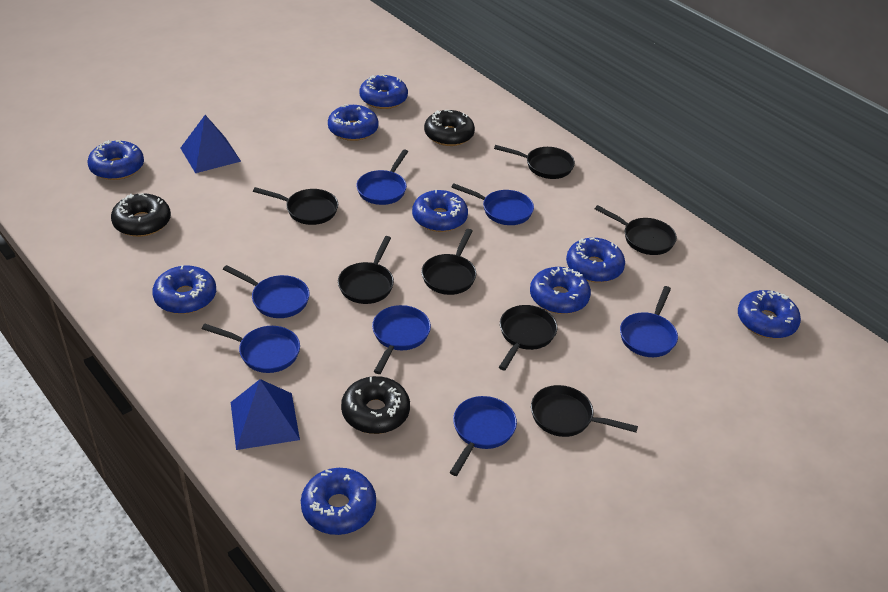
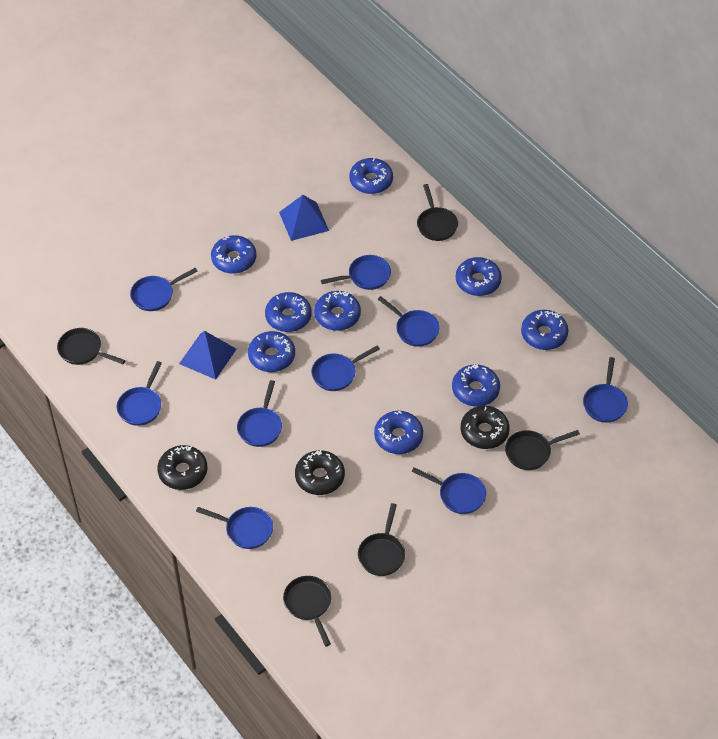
black pan: 7 -> 5
blue pan: 7 -> 9

